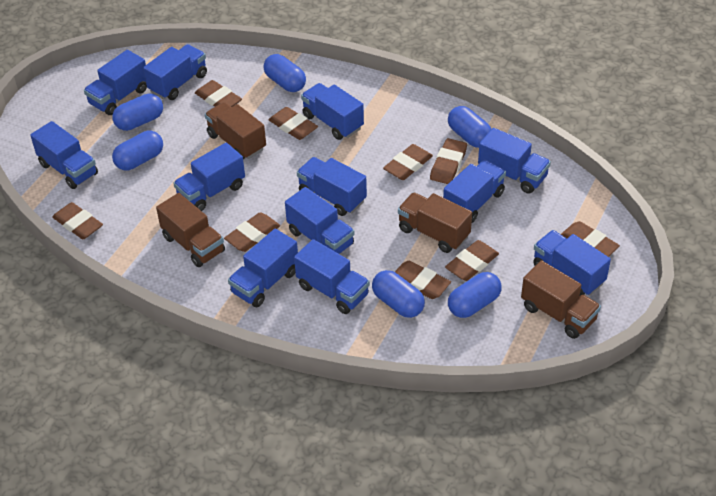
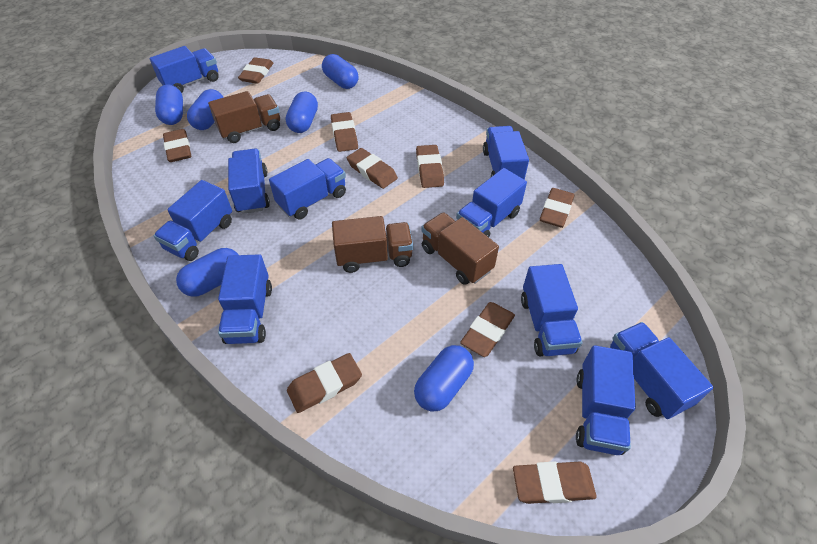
blue truck: 12 -> 10
brown truck: 4 -> 3

